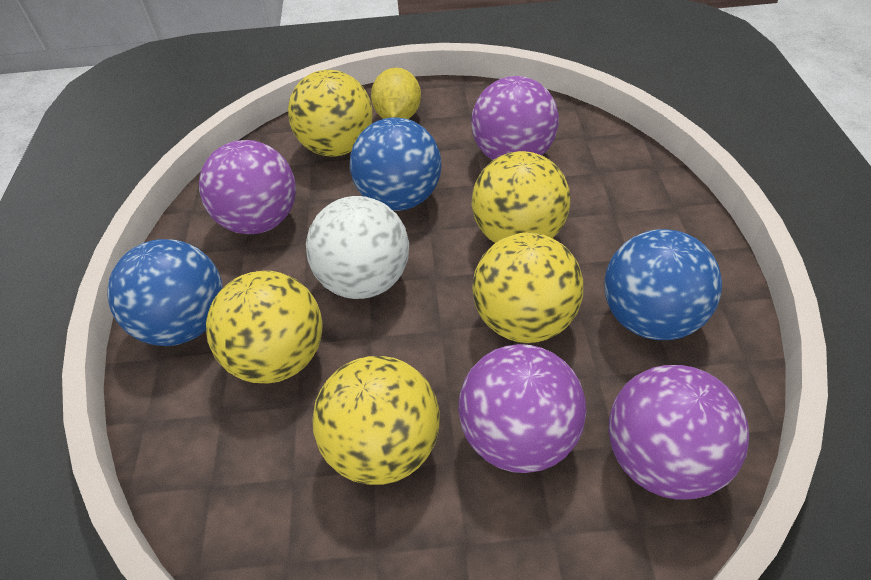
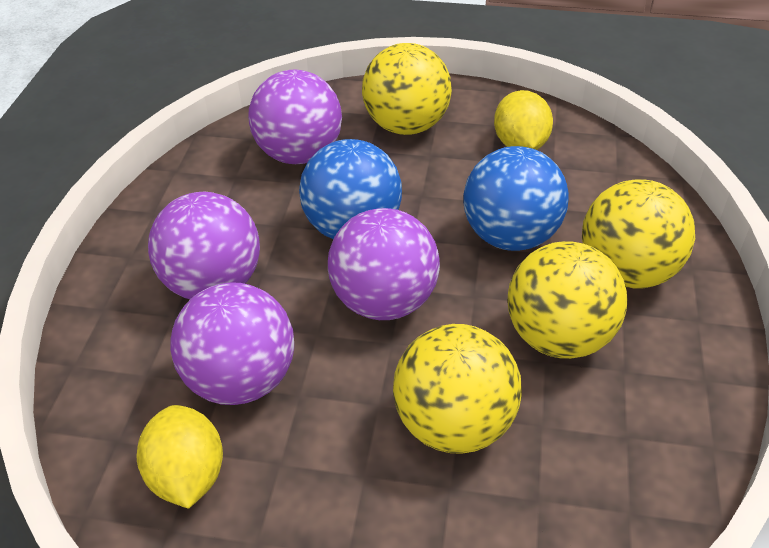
blue ball: 3 -> 2
white ball: 1 -> 0
yellow ball: 5 -> 4
yellow lemon: 1 -> 2

